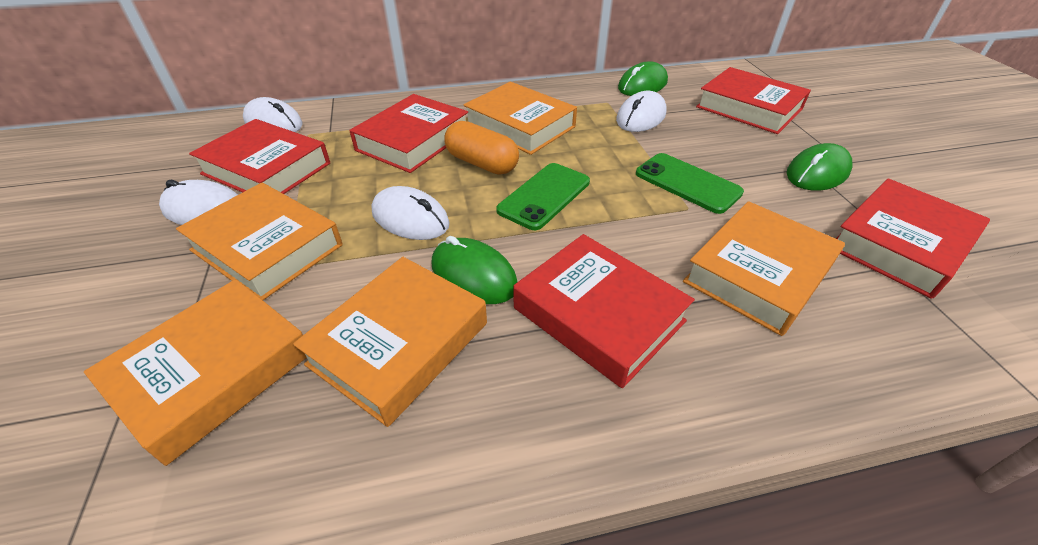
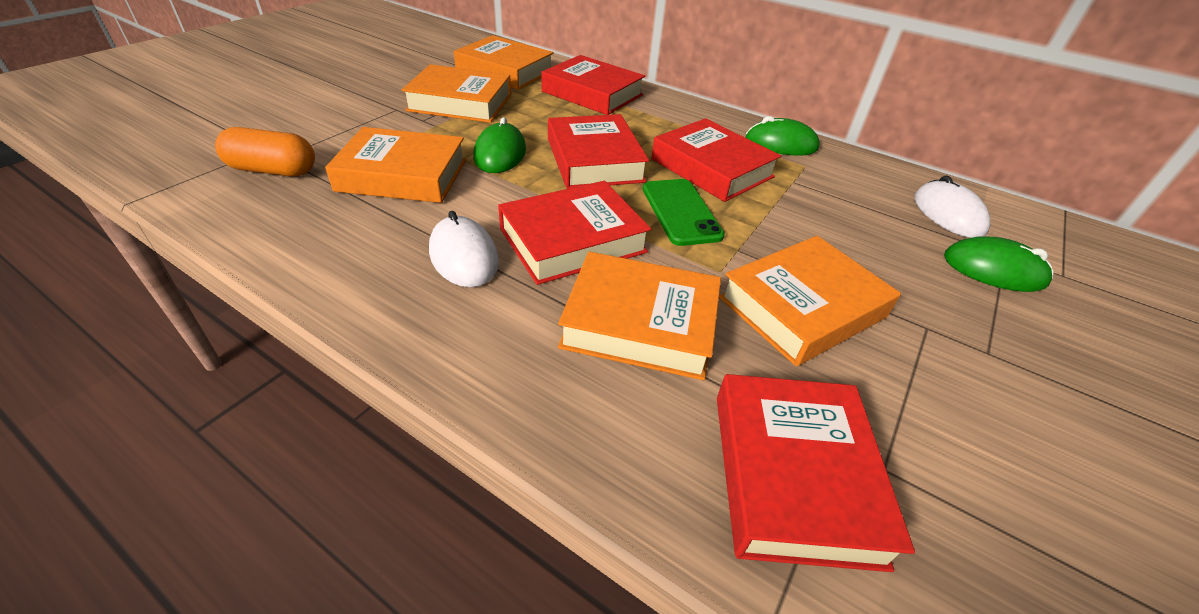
green phone: 2 -> 1
white mouse: 4 -> 2

